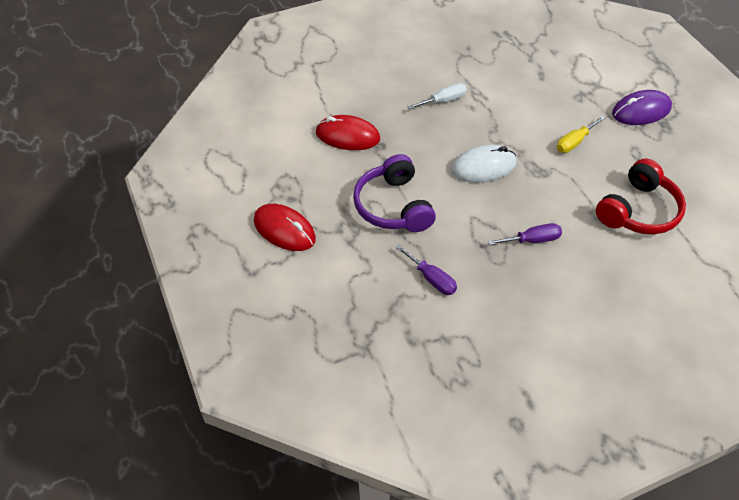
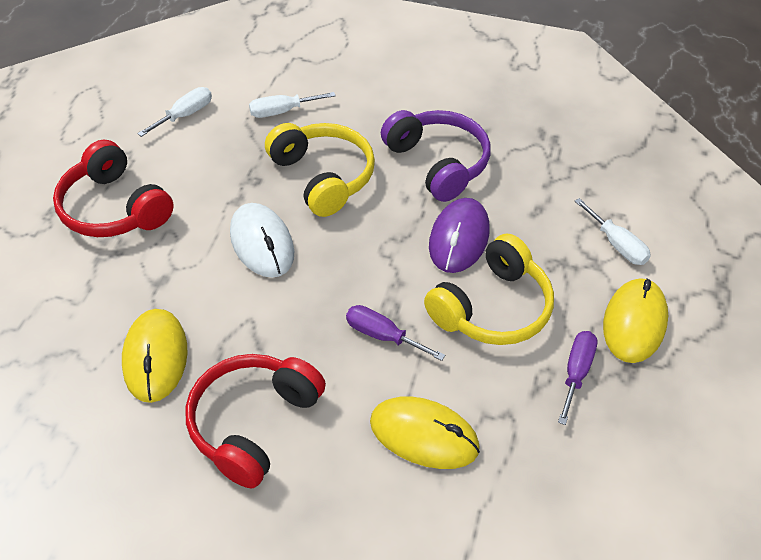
red headphones: 1 -> 2
red mouse: 2 -> 0
white screwdriver: 1 -> 3
yellow headphones: 0 -> 2
yellow mouse: 0 -> 3
yellow screwdriver: 1 -> 0

